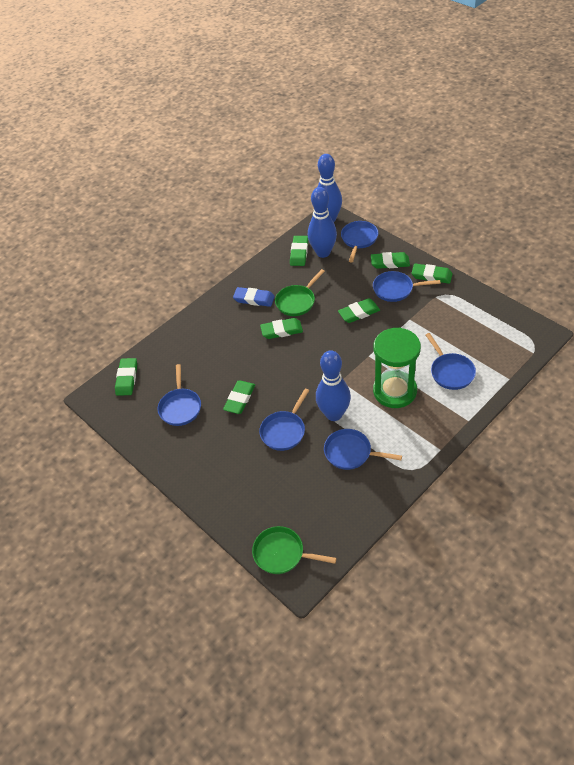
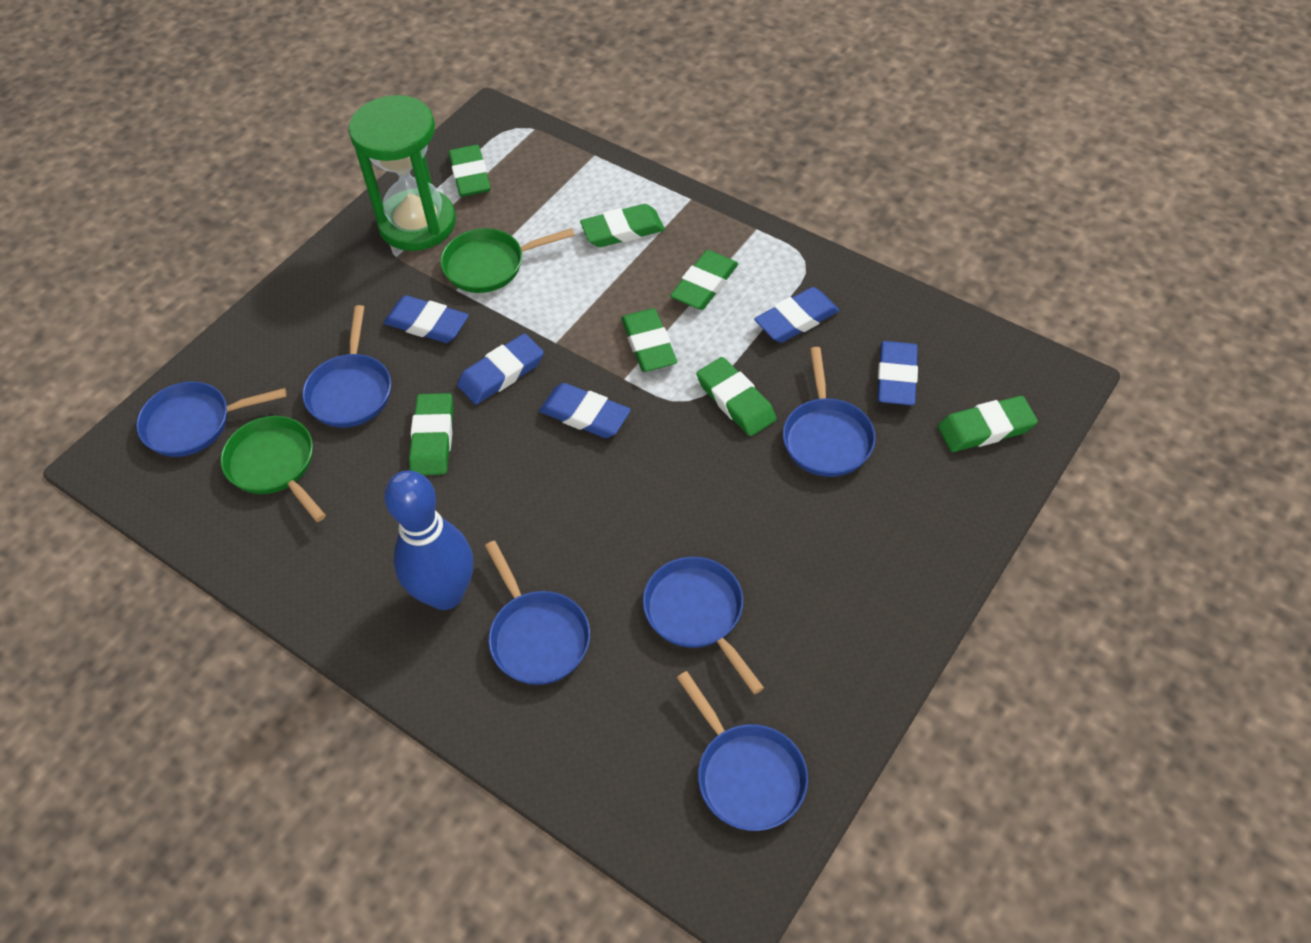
blue bowling pin: 3 -> 1
blue eraser: 1 -> 5

